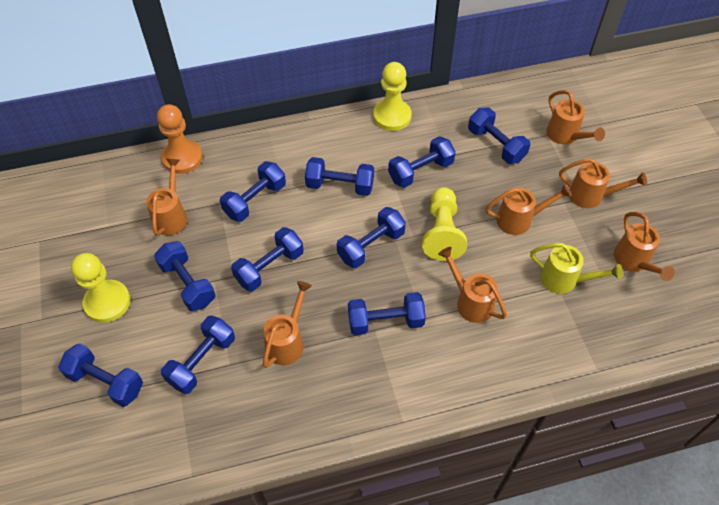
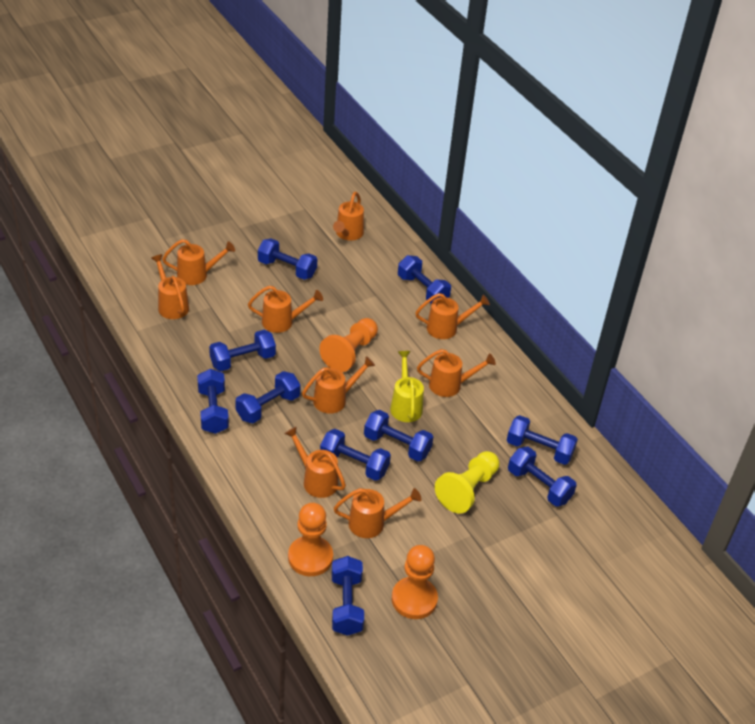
orange pawn: 1 -> 3
orange watering can: 7 -> 9
yellow pawn: 3 -> 1

